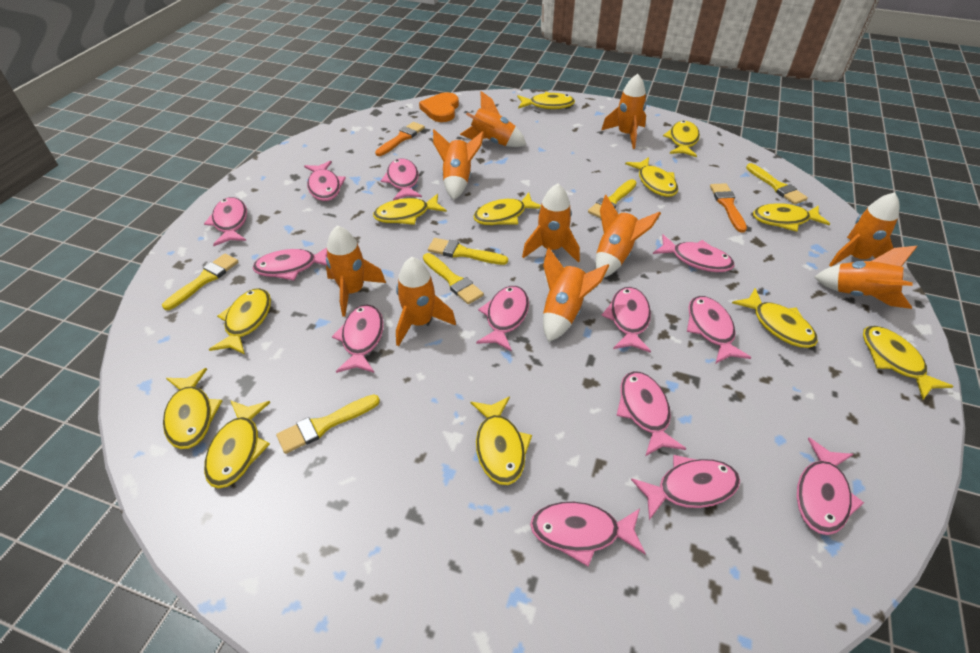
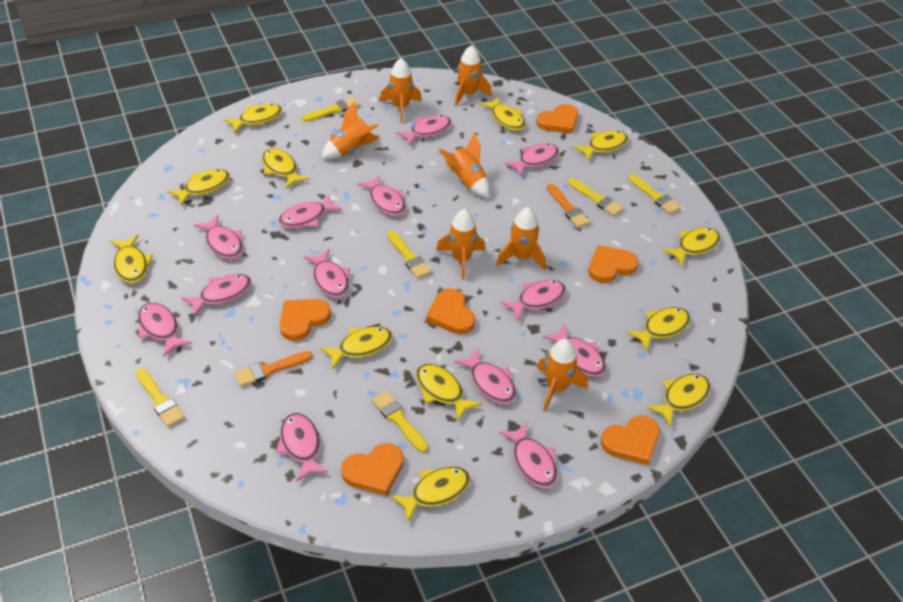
orange heart: 1 -> 6
orange rocket: 10 -> 7

